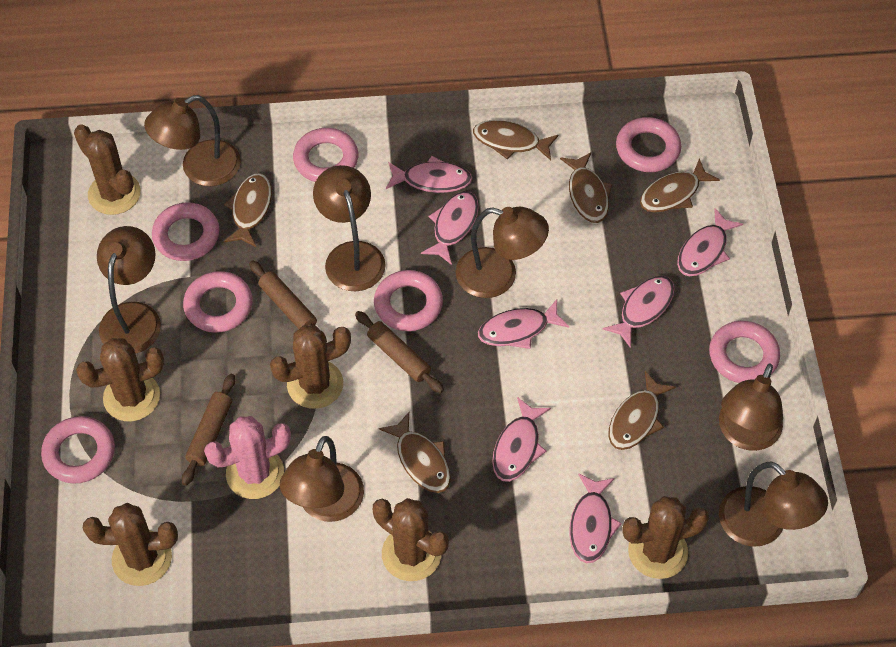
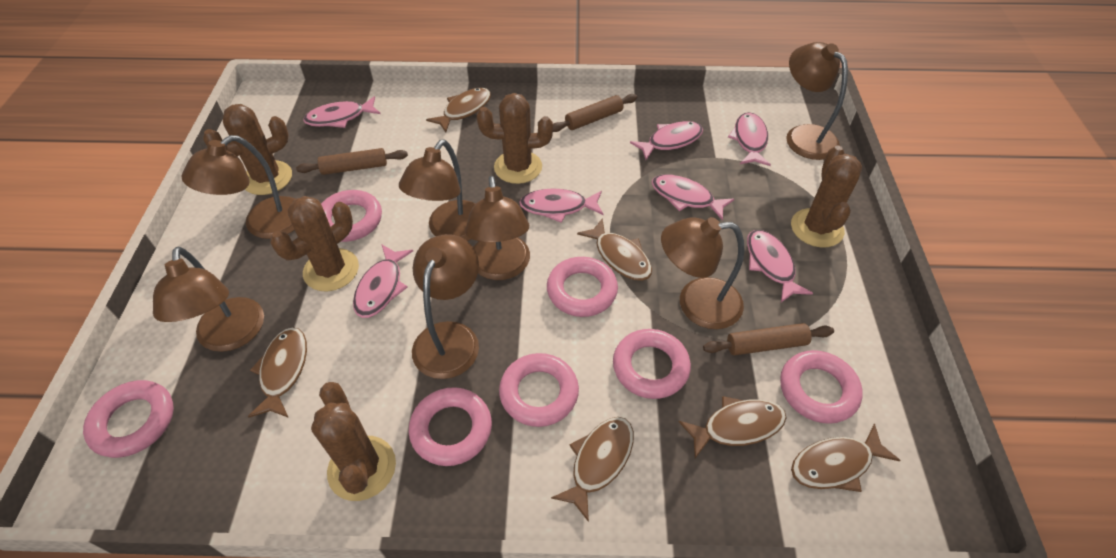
brown cactus: 6 -> 5
pink cactus: 1 -> 0

